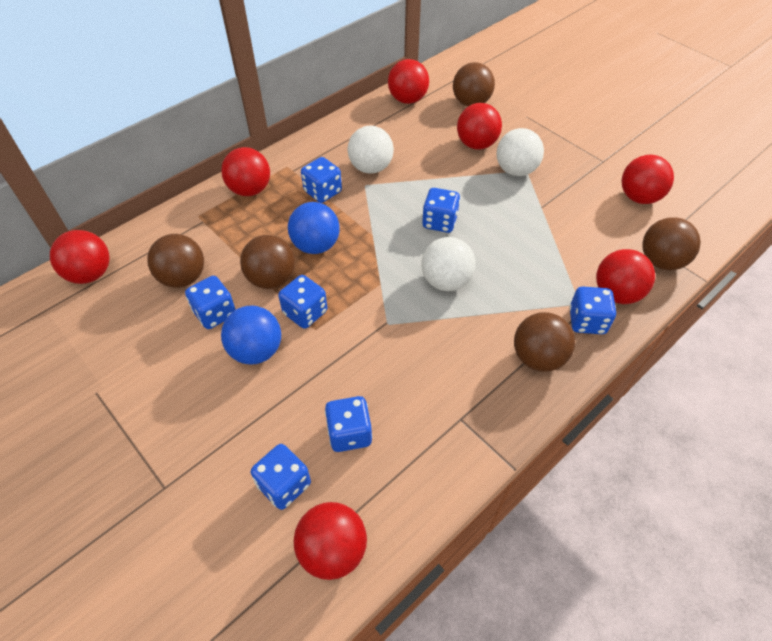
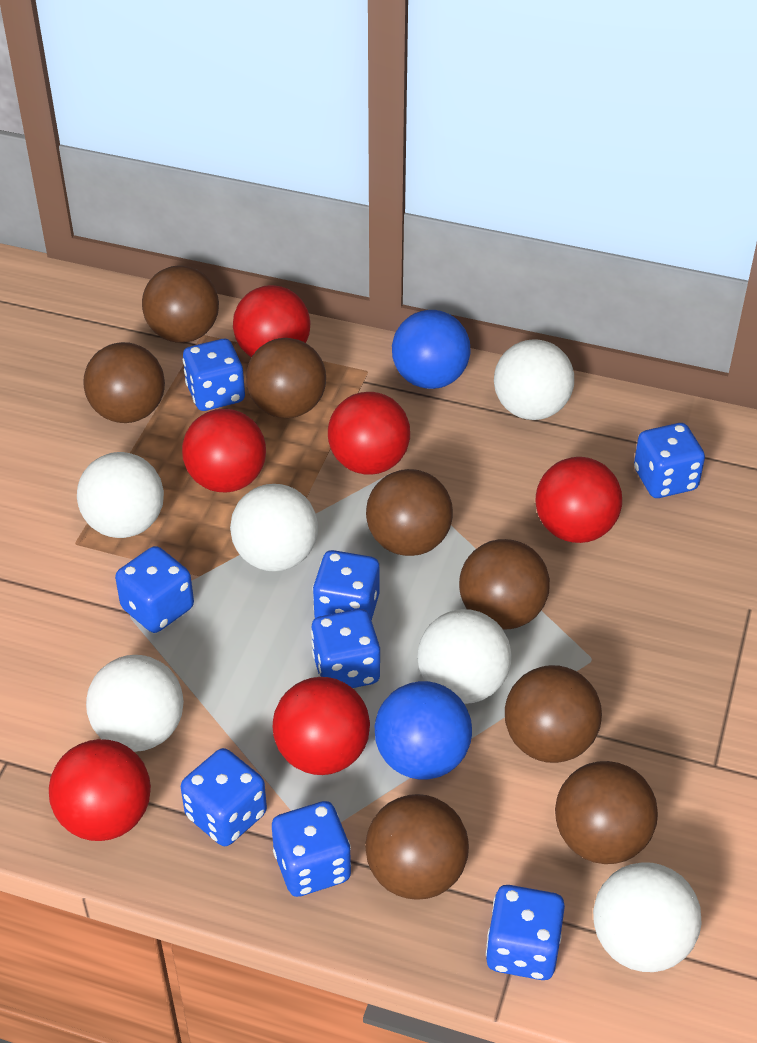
blue dice: 7 -> 8
brown ball: 5 -> 8
red ball: 7 -> 6
white ball: 3 -> 6

